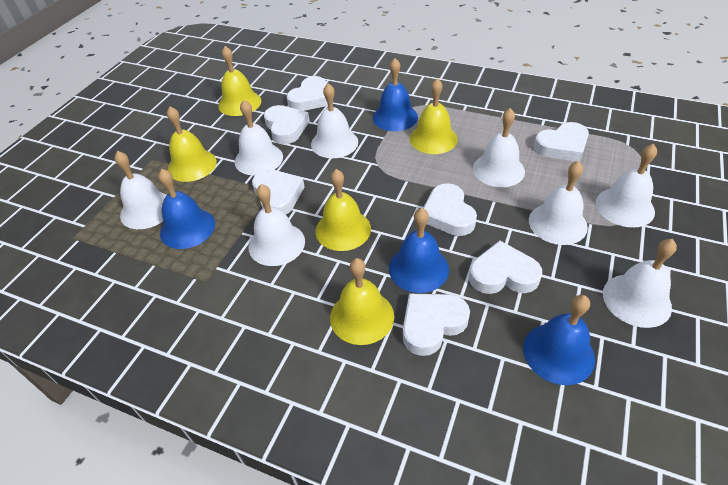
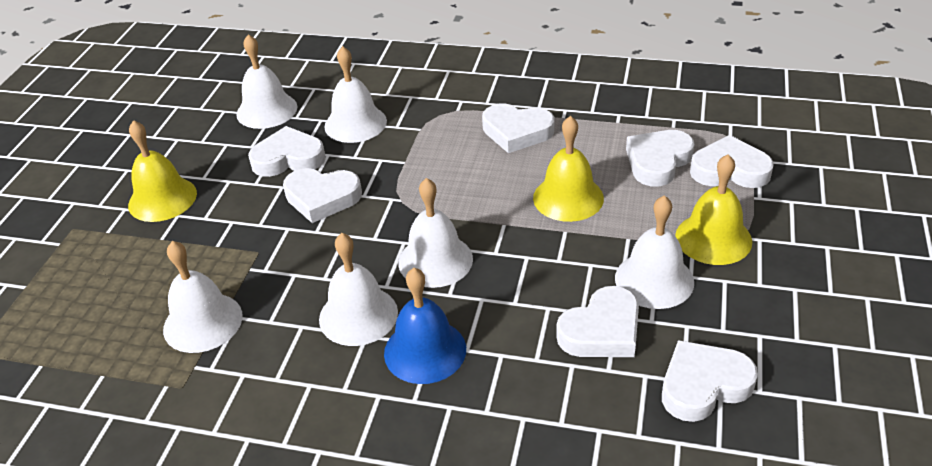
blue bell: 4 -> 1
white bell: 8 -> 6
yellow bell: 5 -> 3

